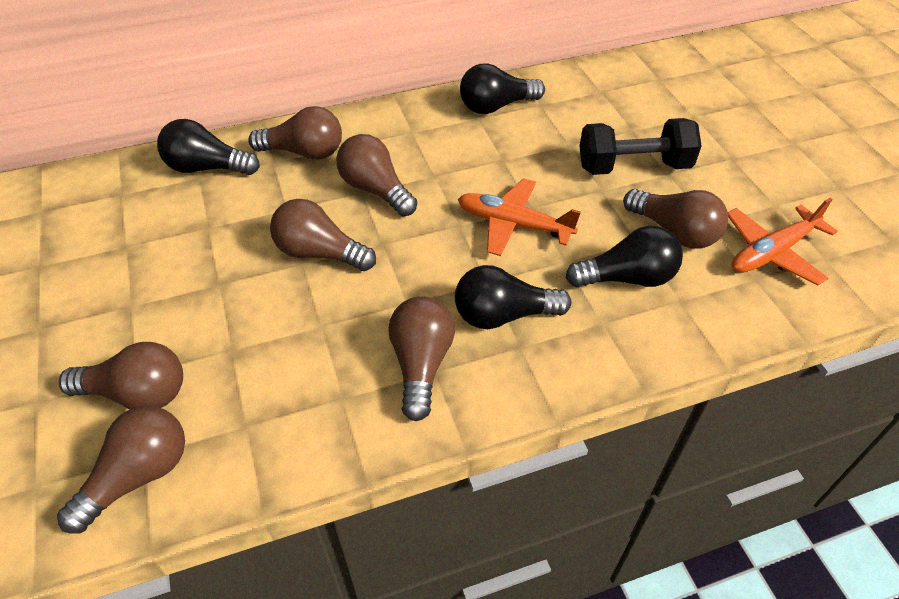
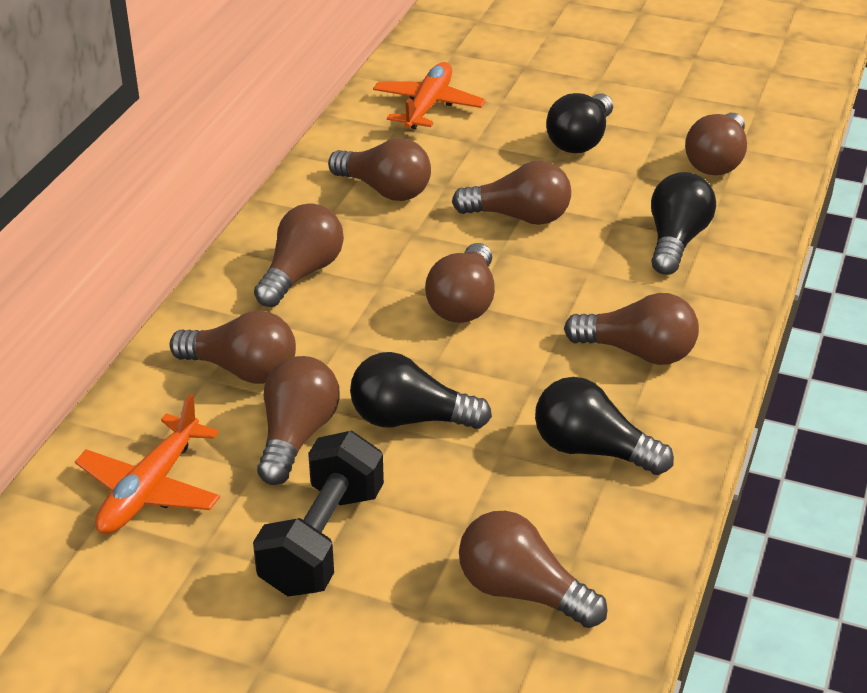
brown light bulb: 7 -> 9

